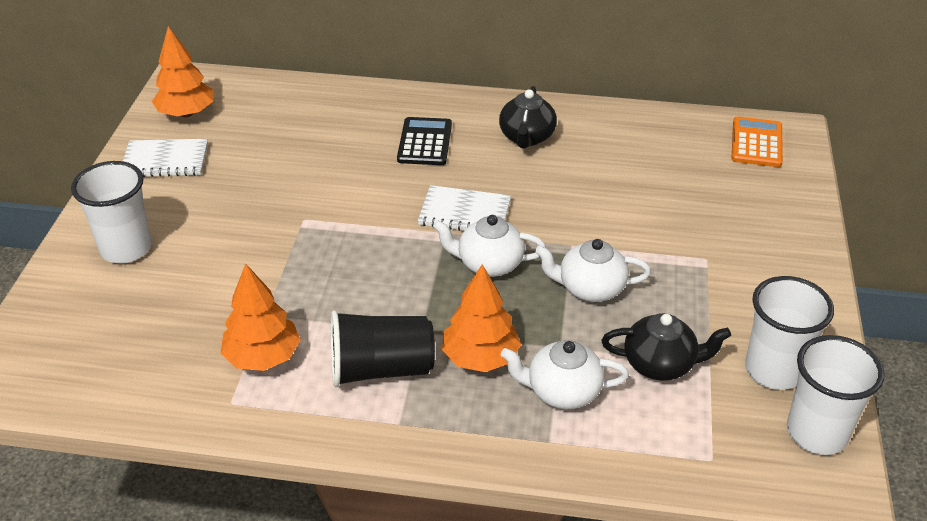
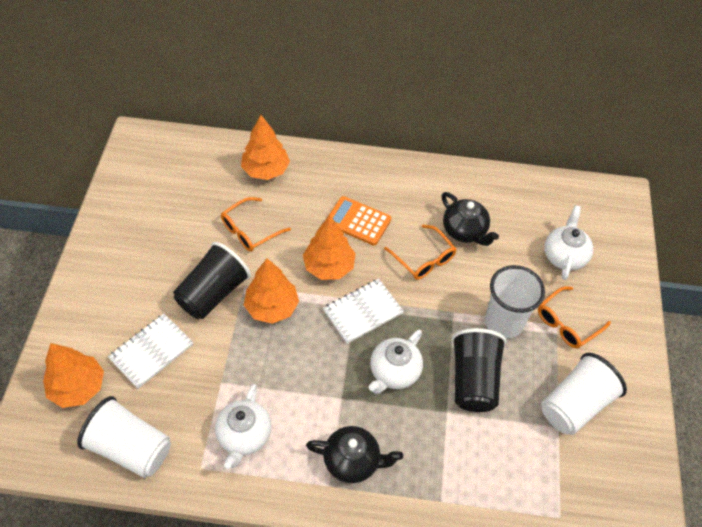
black calculator: 1 -> 0
black cup: 1 -> 2
orange glasses: 0 -> 3
orange tree: 3 -> 4

